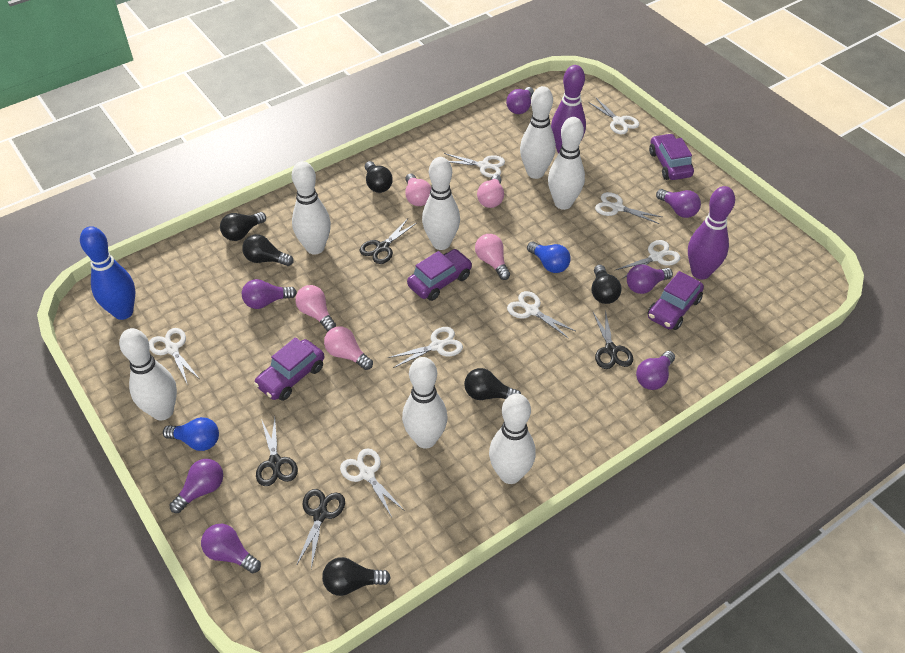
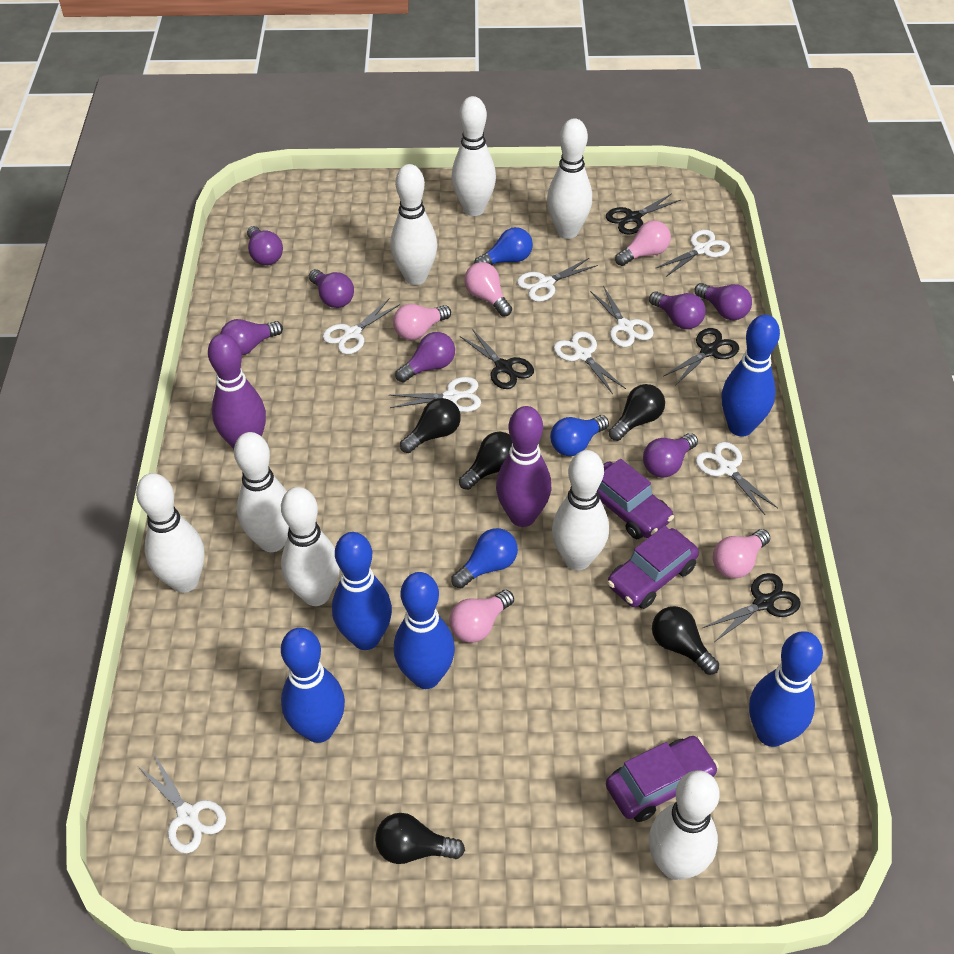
black light bulb: 6 -> 5
blue bowling pin: 1 -> 5
blue light bulb: 2 -> 3
purple car: 4 -> 3
white bowling pin: 7 -> 8

